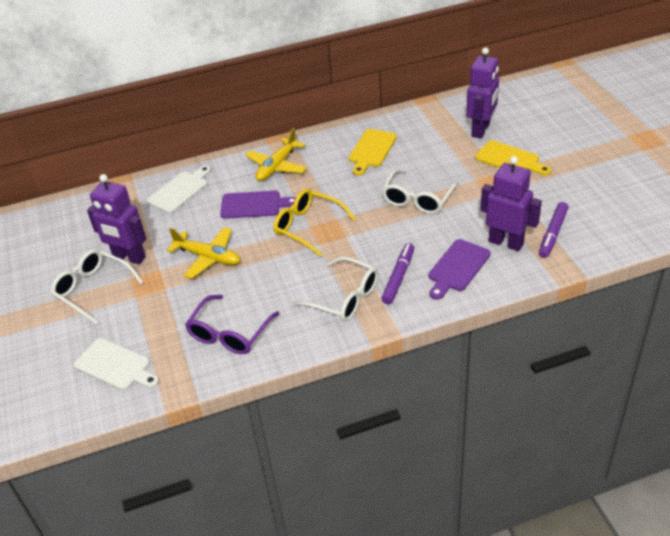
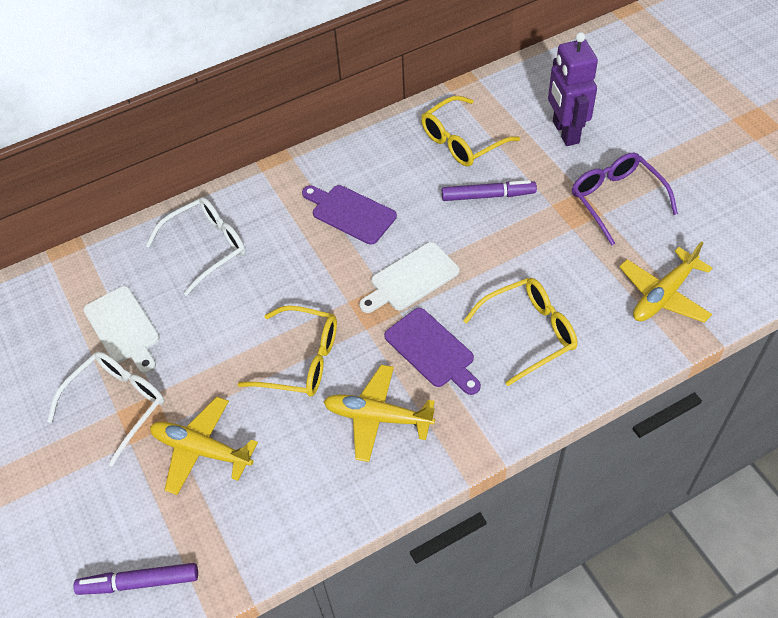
purple robot: 3 -> 1
white glasses: 3 -> 2
yellow cutting board: 2 -> 0
yellow glasses: 1 -> 3
yellow plane: 2 -> 3

